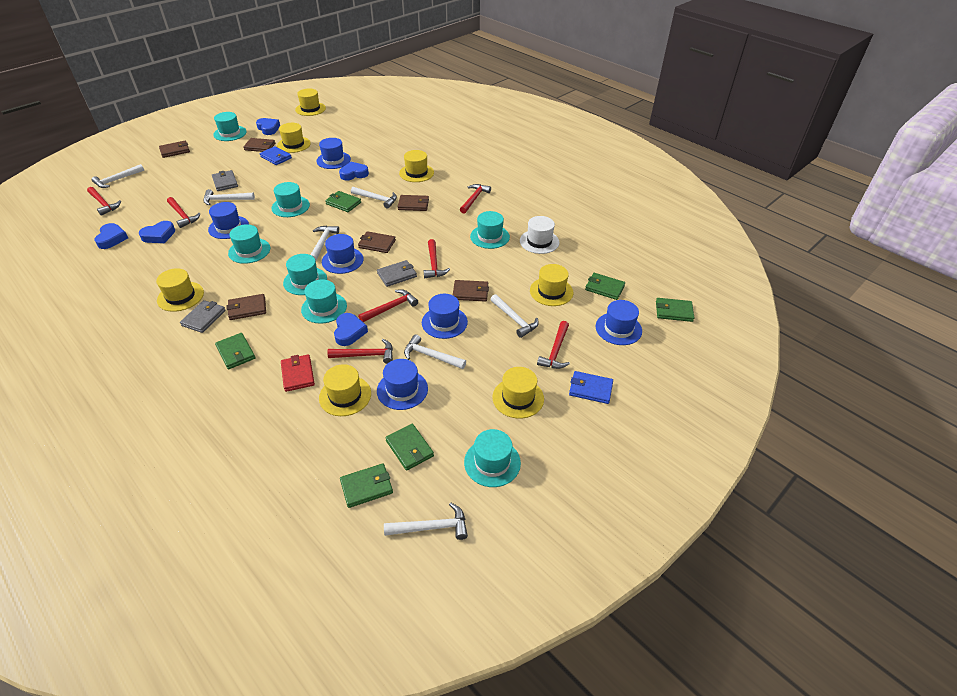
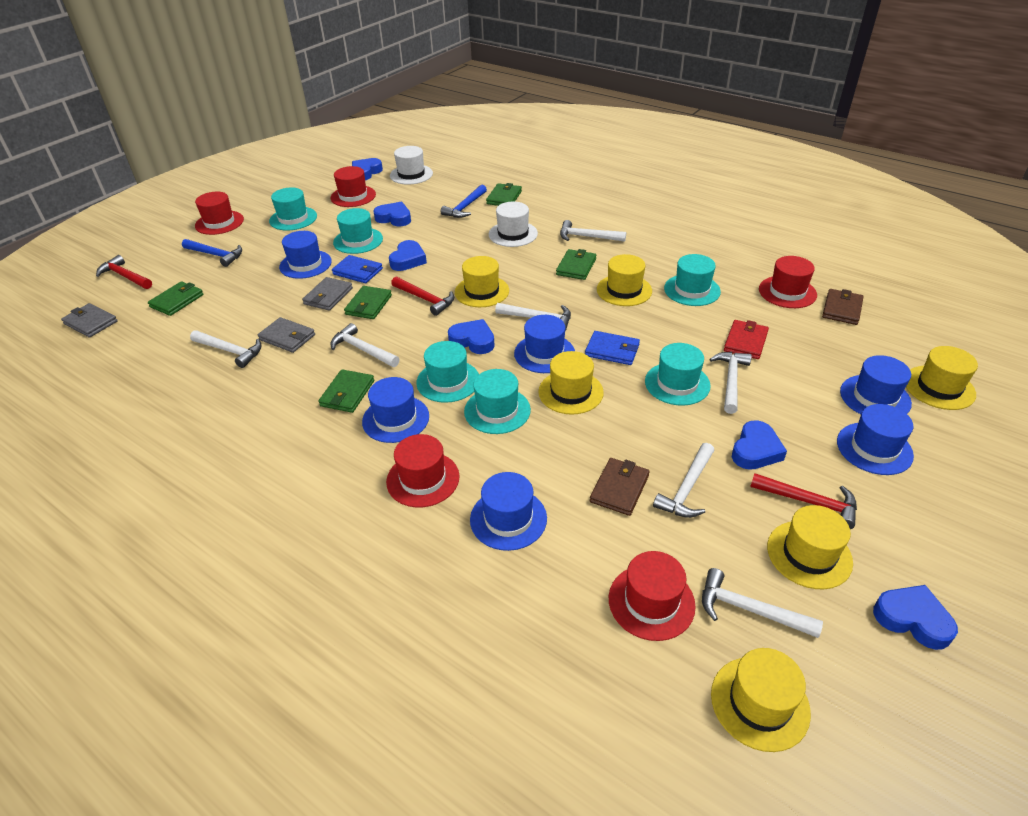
blue hammer: 0 -> 2
blue heart: 5 -> 6
brown wallet: 6 -> 2
green wallet: 6 -> 5
red hammer: 7 -> 3
red hat: 0 -> 5
turquoise hat: 7 -> 6
white hat: 1 -> 2
yellow hat: 7 -> 6

